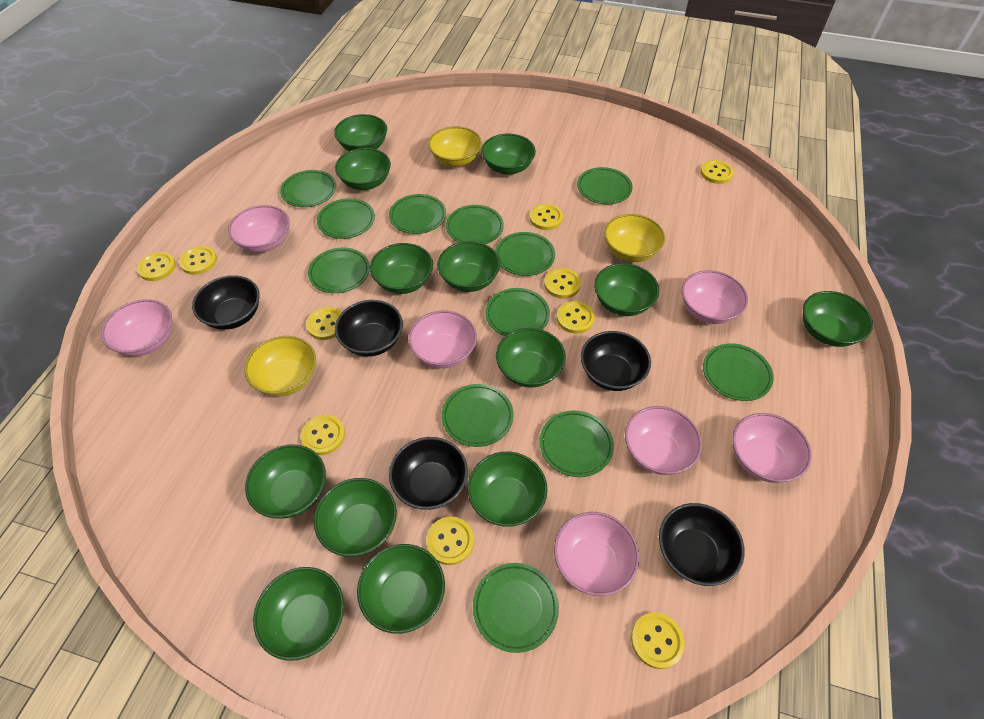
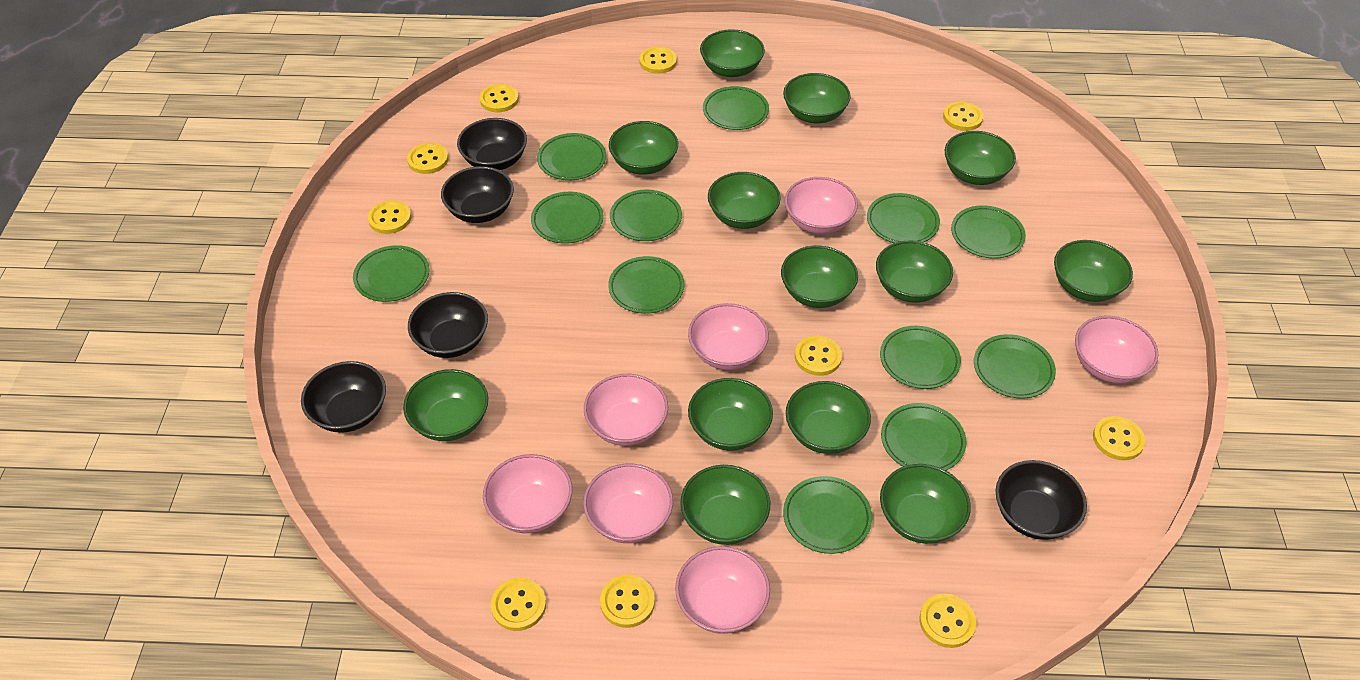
yellow bowl: 3 -> 0

